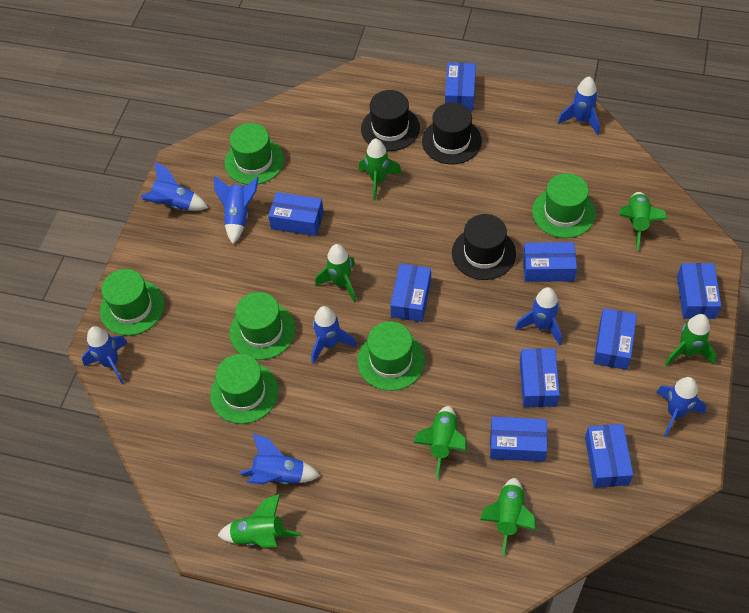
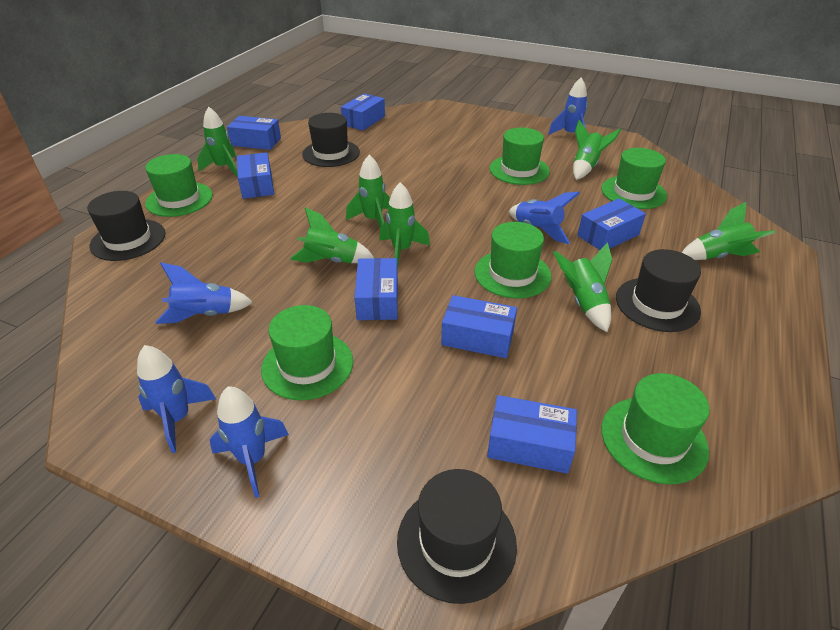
black hat: 3 -> 4
blue box: 9 -> 7
blue rocket: 8 -> 5

